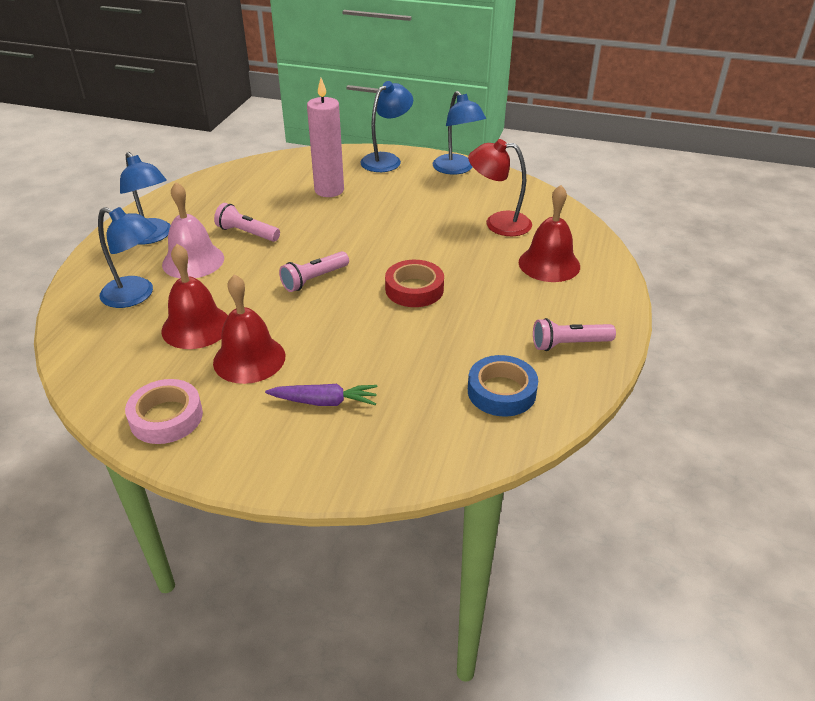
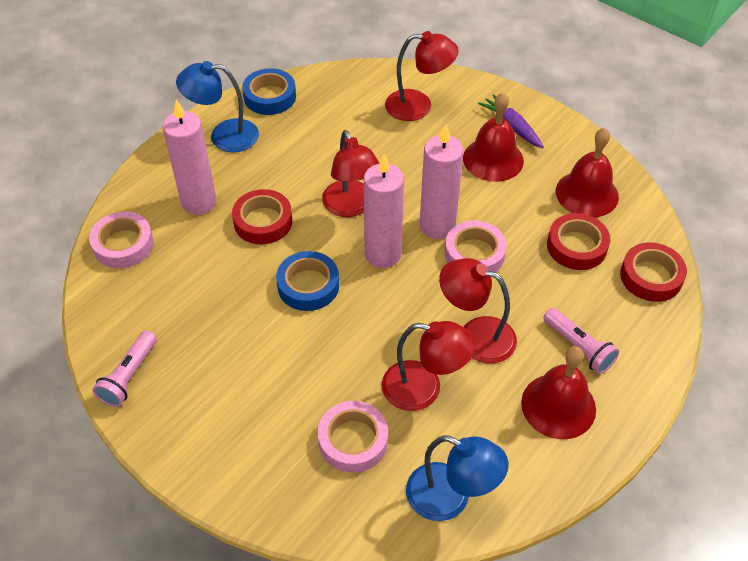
blue lamp: 4 -> 2
blue tape: 1 -> 2
pink bell: 1 -> 0
pink candle: 1 -> 3
pink flashlight: 3 -> 2
pink tape: 1 -> 3
red lamp: 1 -> 4
red tape: 1 -> 3

